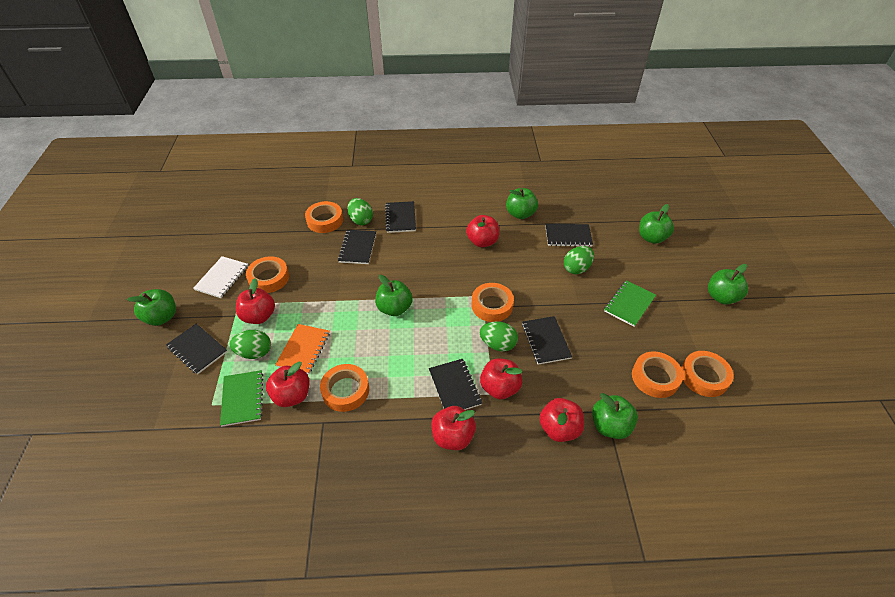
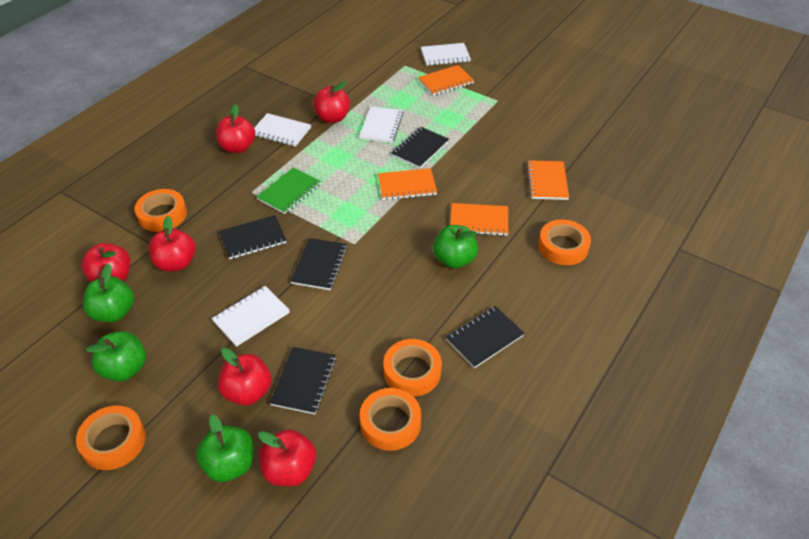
black notebook: 6 -> 5
green apple: 6 -> 4
green egg: 4 -> 0
green notebook: 2 -> 1
orange notebook: 1 -> 4
orange tape: 6 -> 5
white notebook: 1 -> 4

